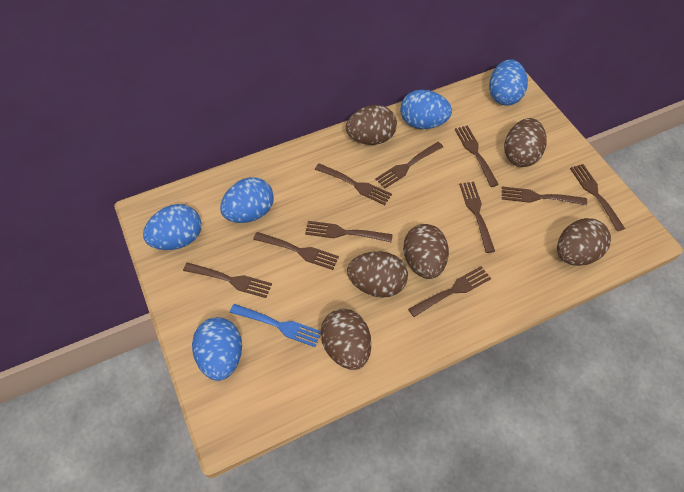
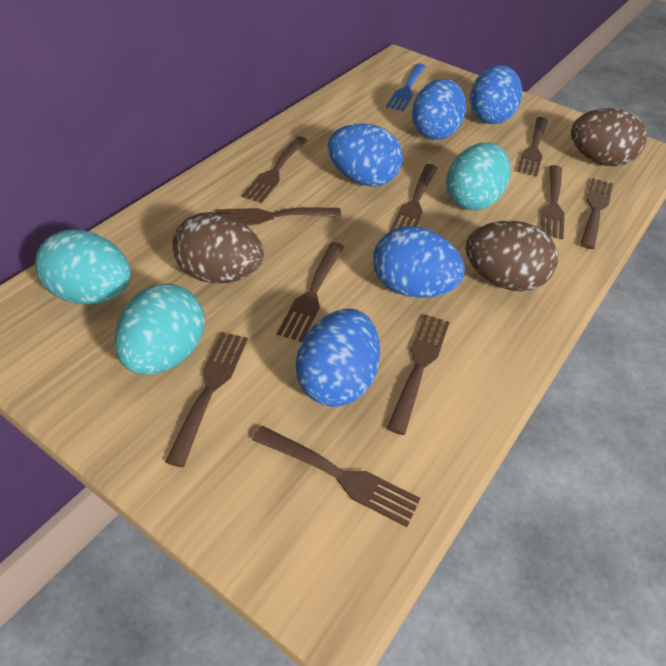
brown egg: 6 -> 3
turquoise egg: 0 -> 3

